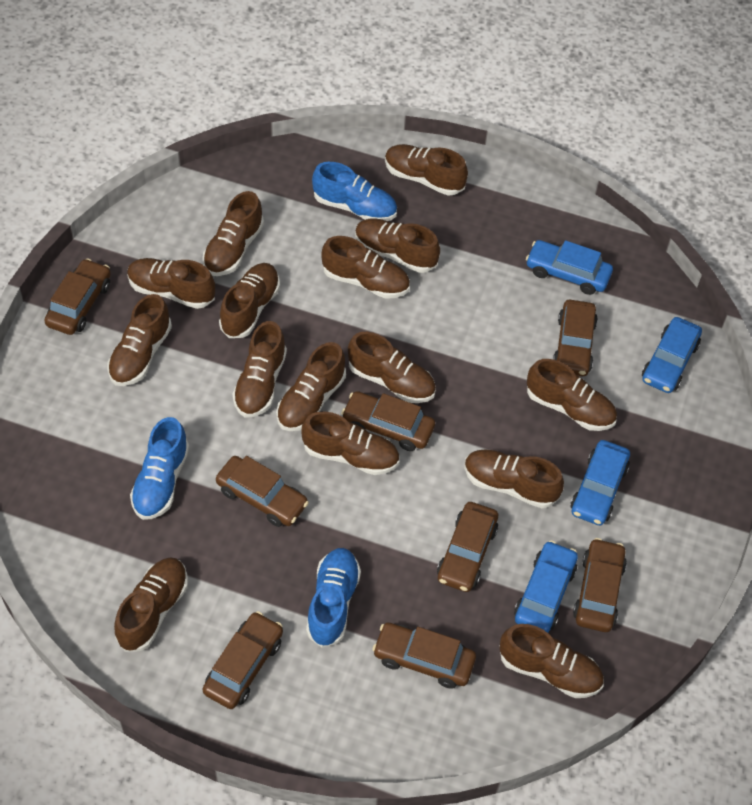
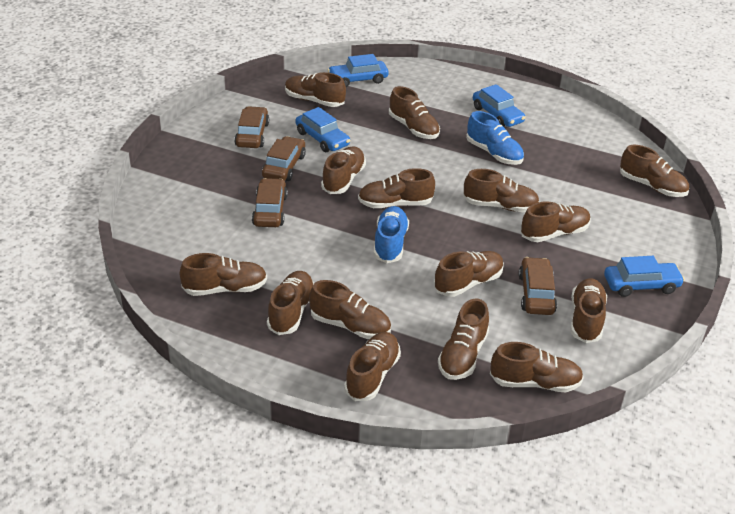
blue shoe: 3 -> 2
brown car: 8 -> 4

